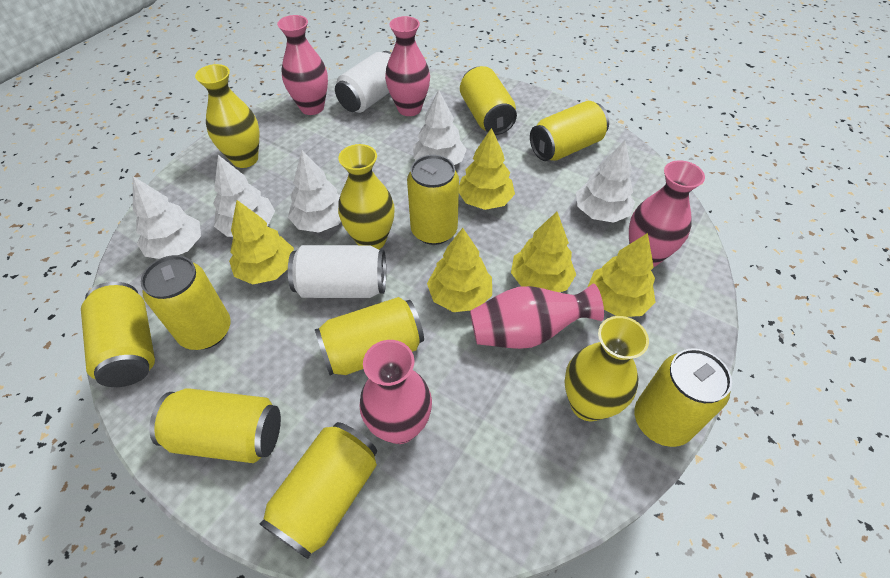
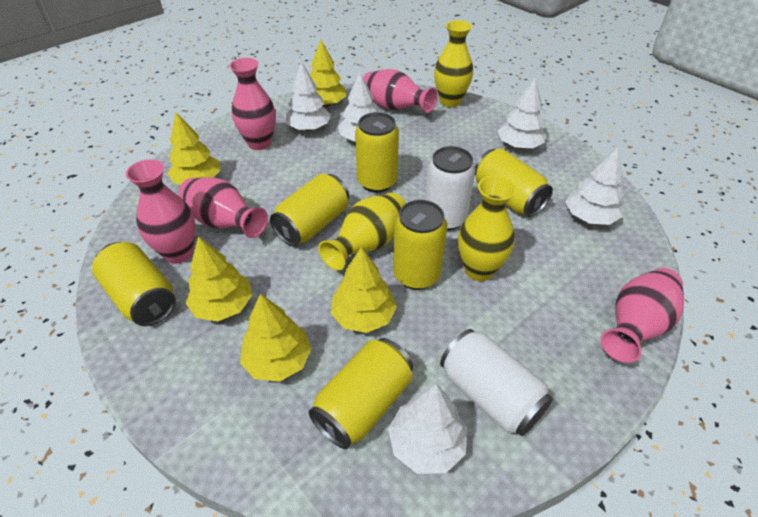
yellow can: 9 -> 6

